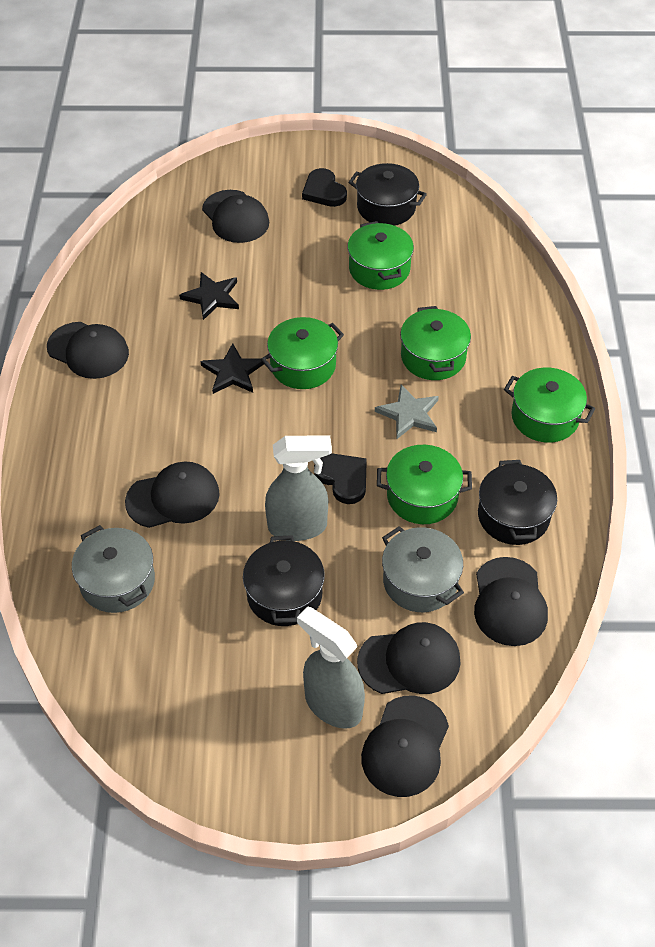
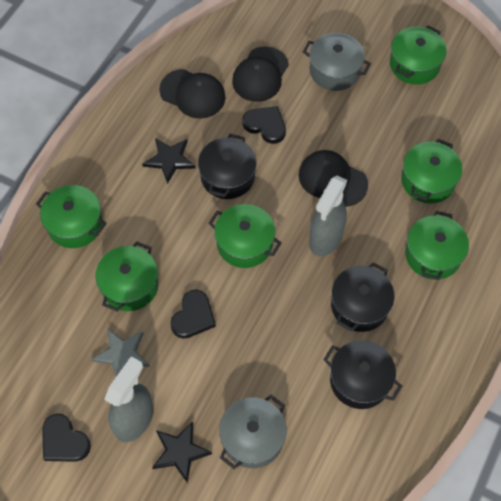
black cap: 6 -> 3
black heart: 2 -> 3
green pot: 5 -> 6

